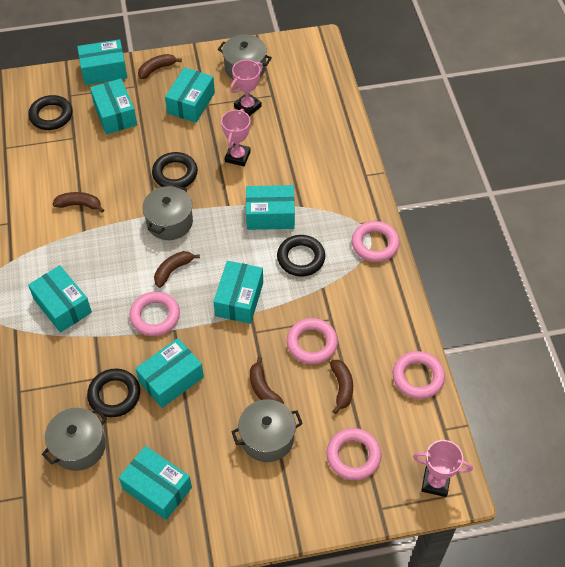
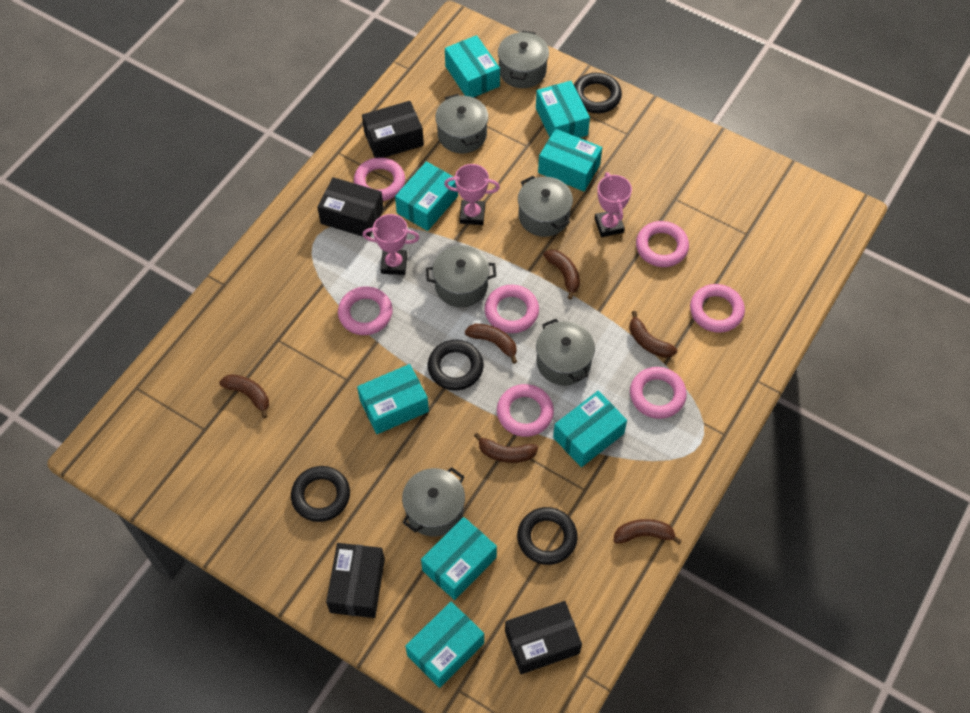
black box: 0 -> 4
brown banana: 5 -> 6
grey pot: 4 -> 6
pink ring: 5 -> 7

